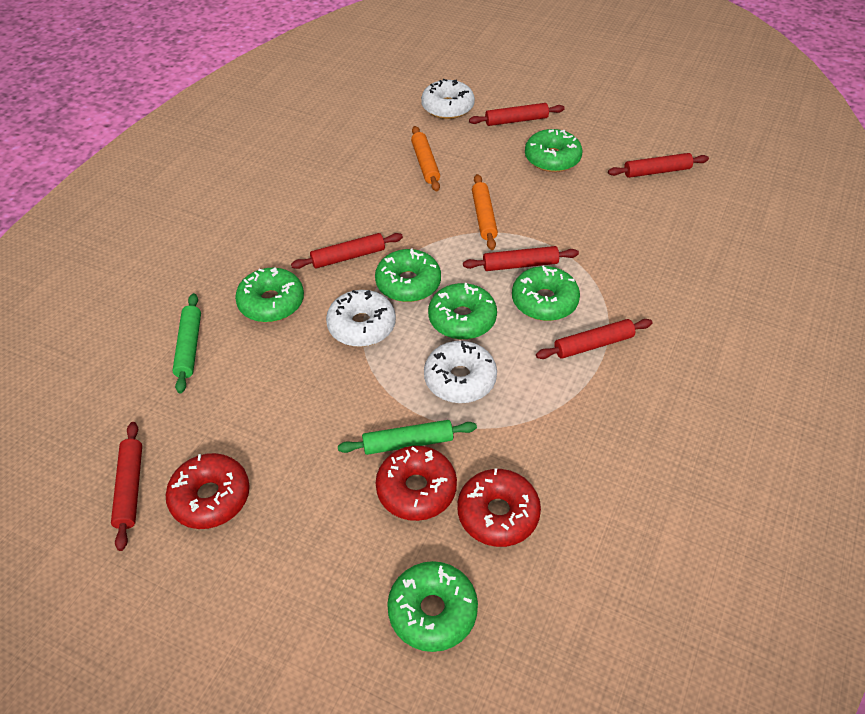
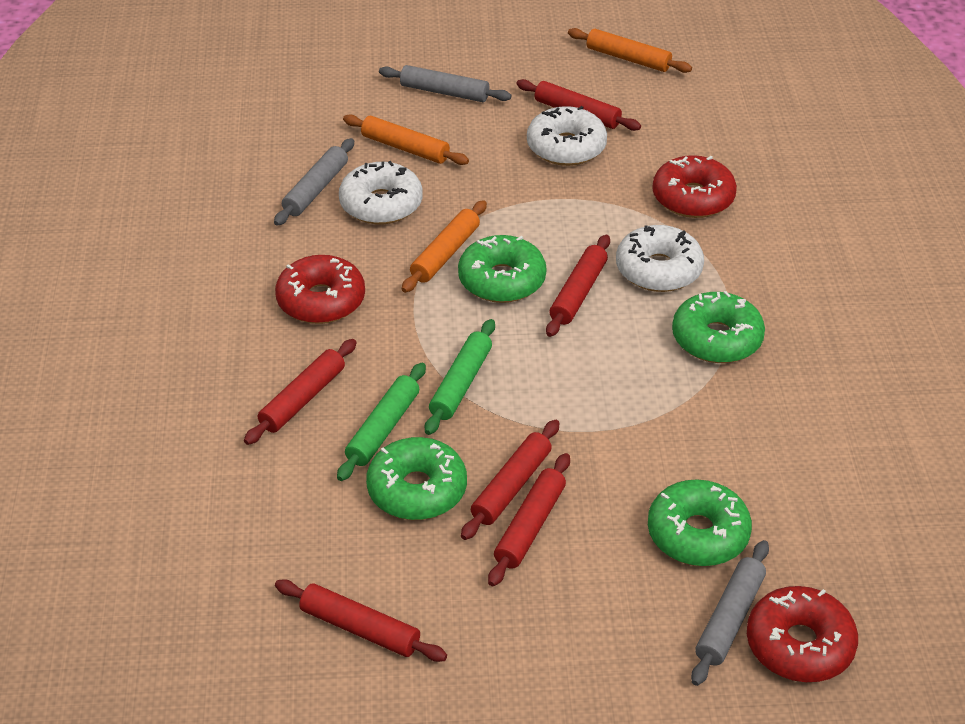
green donut: 6 -> 4
grey rolling pin: 0 -> 3
orange rolling pin: 2 -> 3

